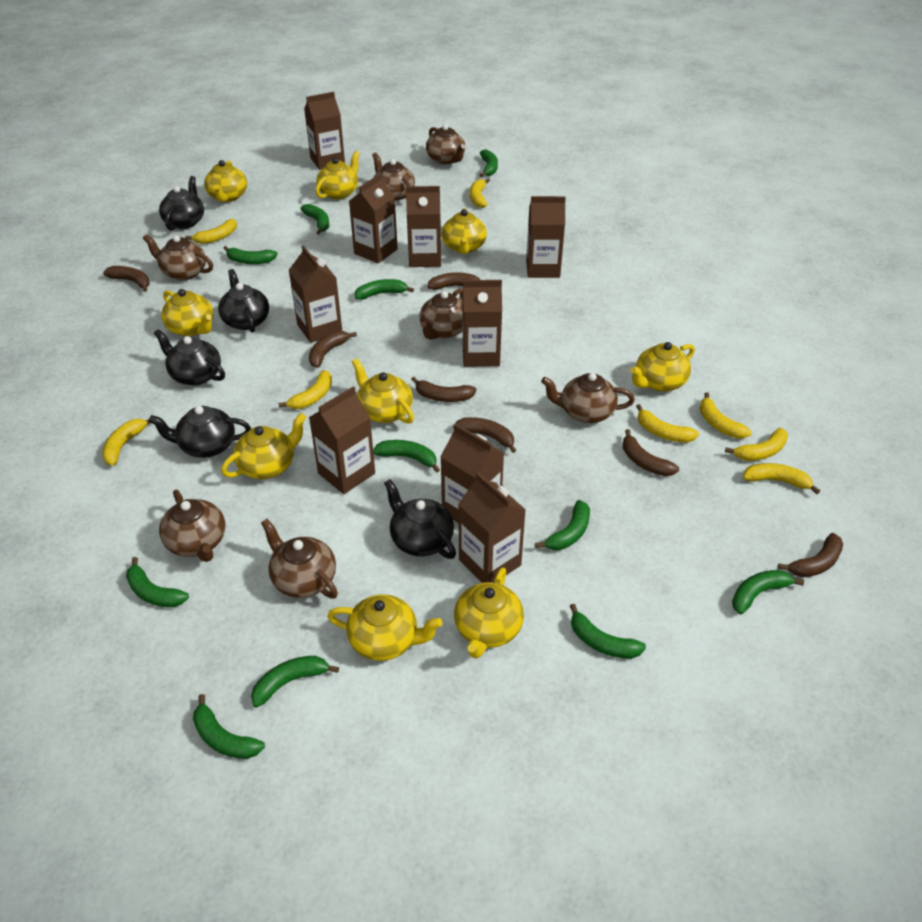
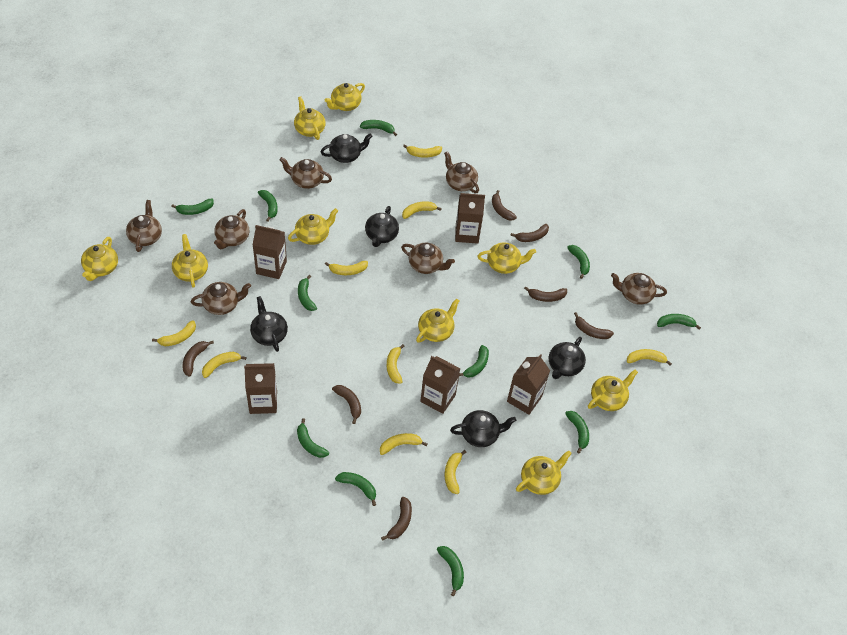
brown carton: 9 -> 5
yellow banana: 8 -> 9

